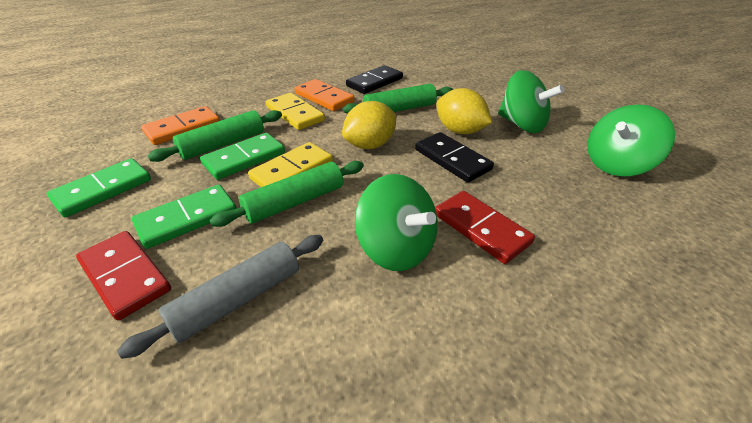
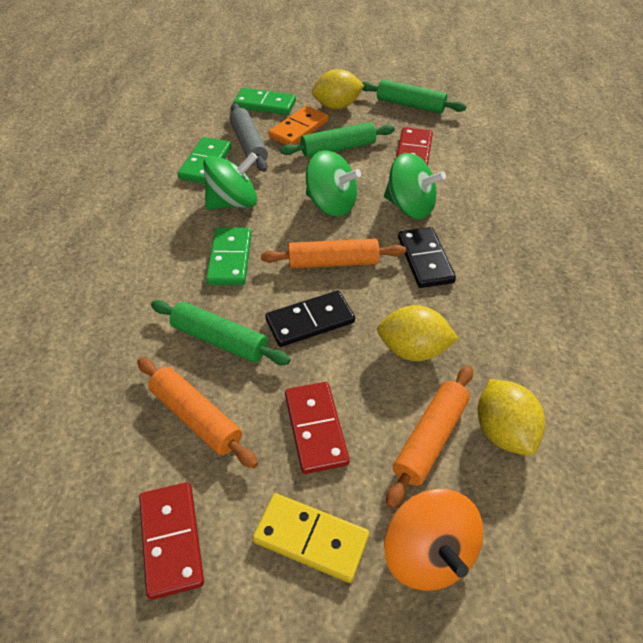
orange domino: 2 -> 1
orange rolling pin: 0 -> 3
orange spinning top: 0 -> 1
red domino: 2 -> 3
yellow domino: 2 -> 1
yellow lemon: 2 -> 3

